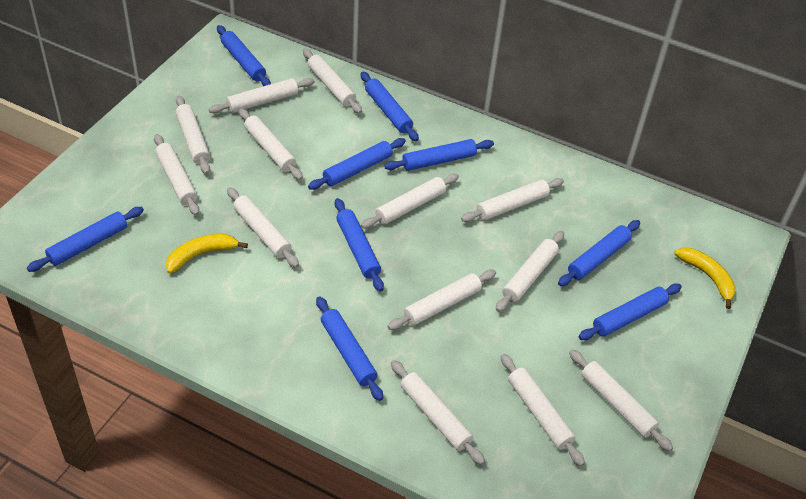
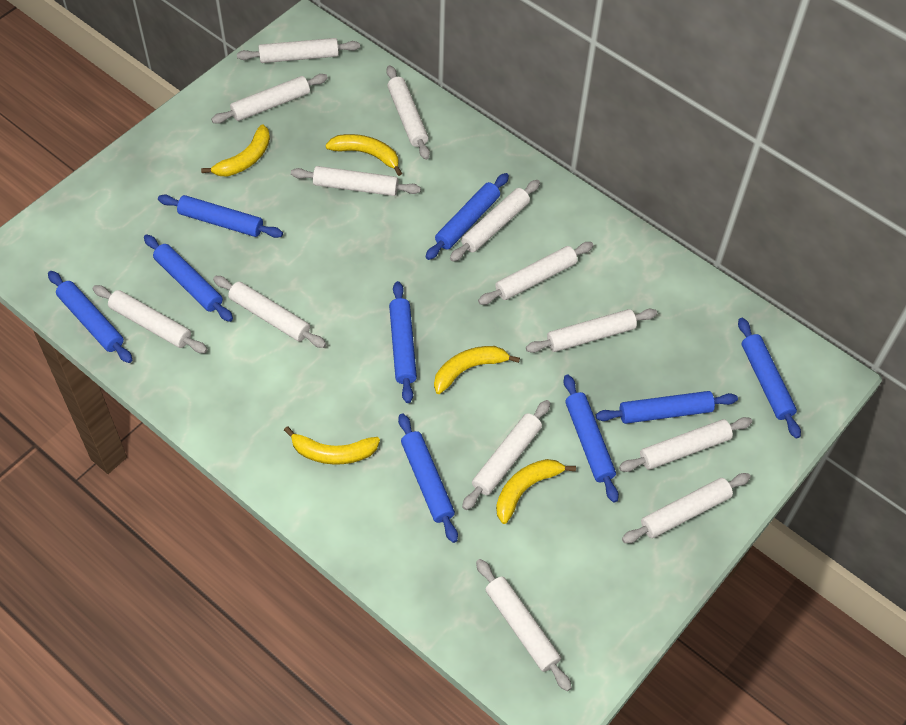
yellow banana: 2 -> 5

